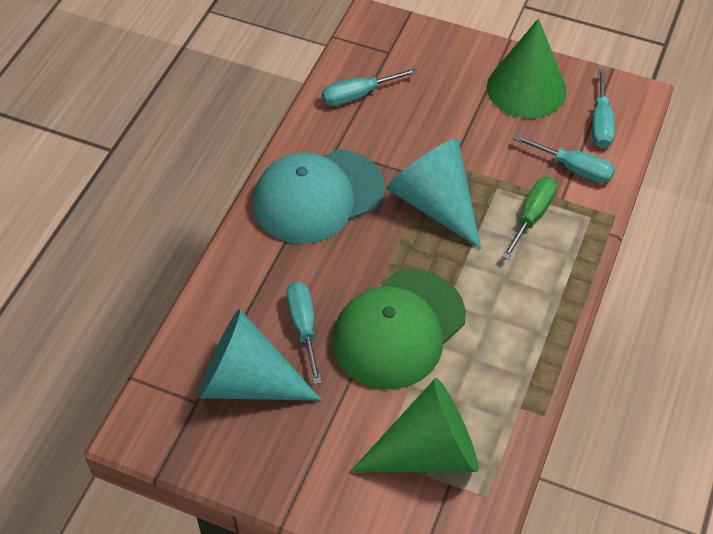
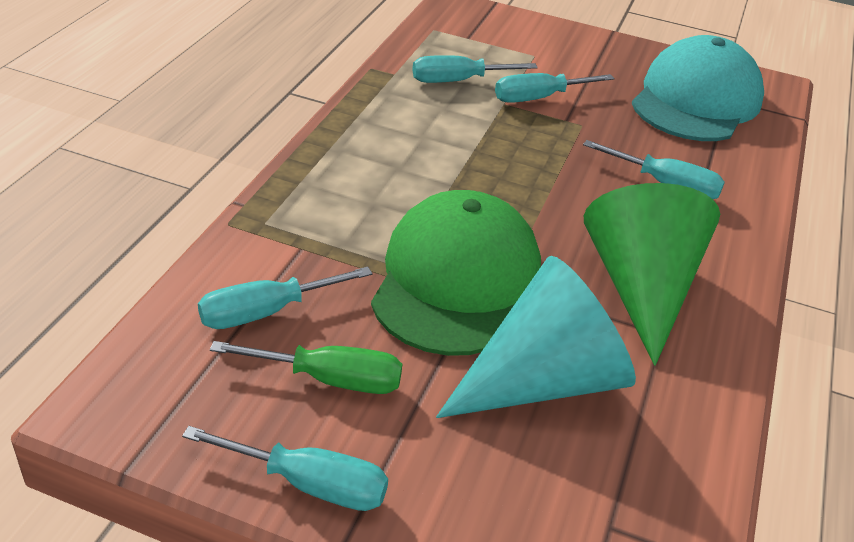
green cone: 2 -> 1
turquoise cone: 2 -> 1
turquoise screwdriver: 4 -> 5

